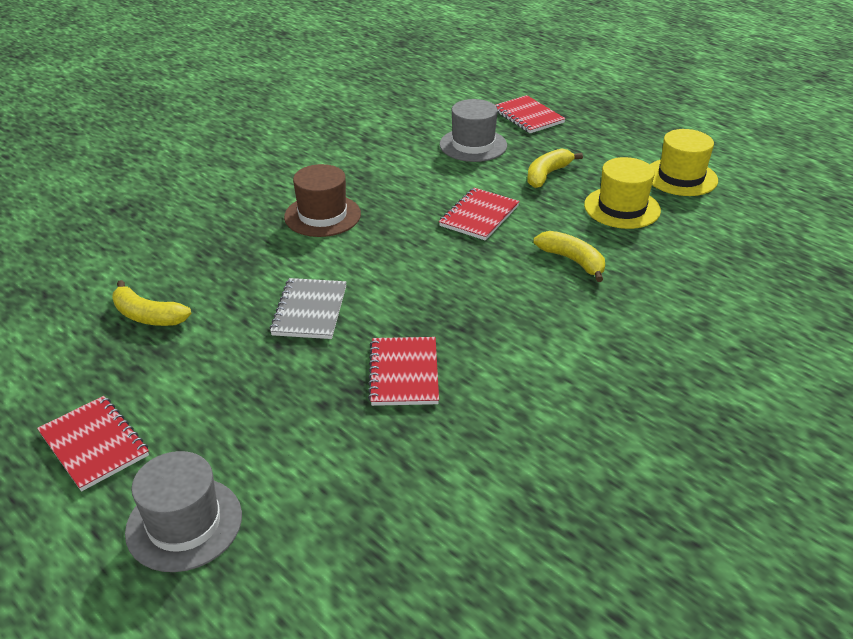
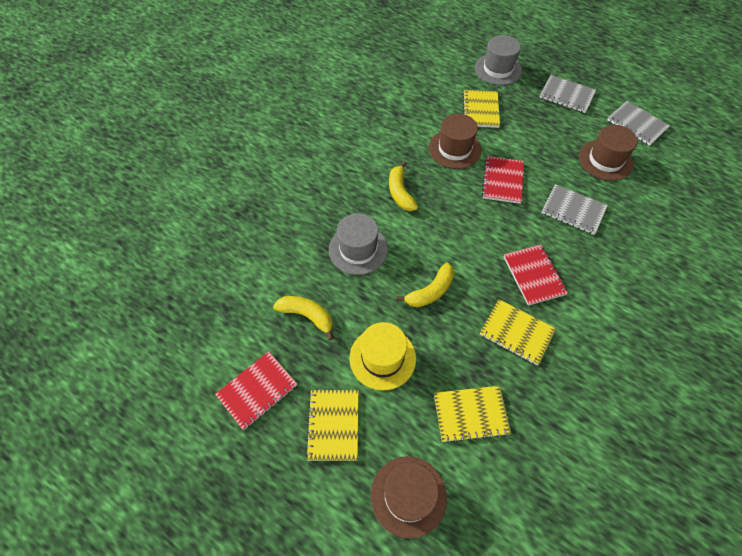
brown hat: 1 -> 3
grey notebook: 1 -> 3
red notebook: 4 -> 3
yellow hat: 2 -> 1
yellow notebook: 0 -> 4

